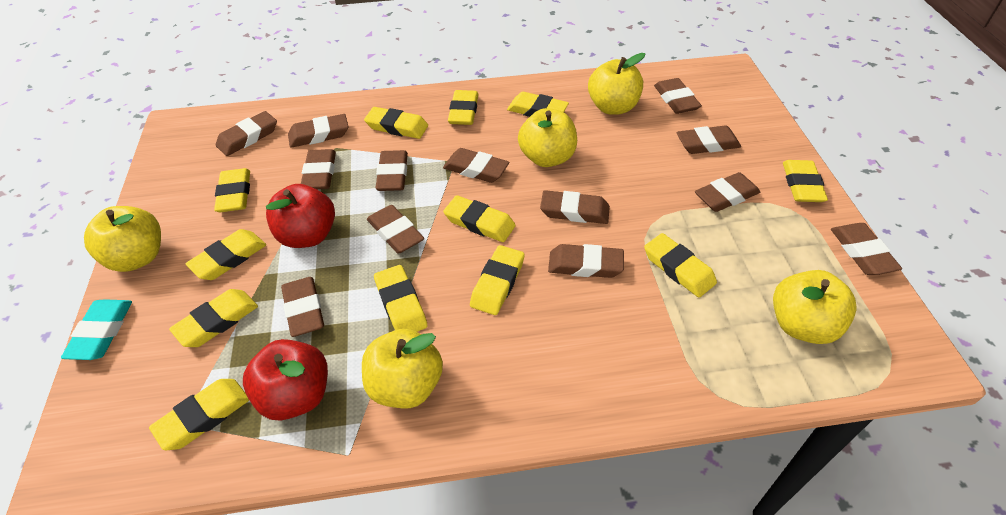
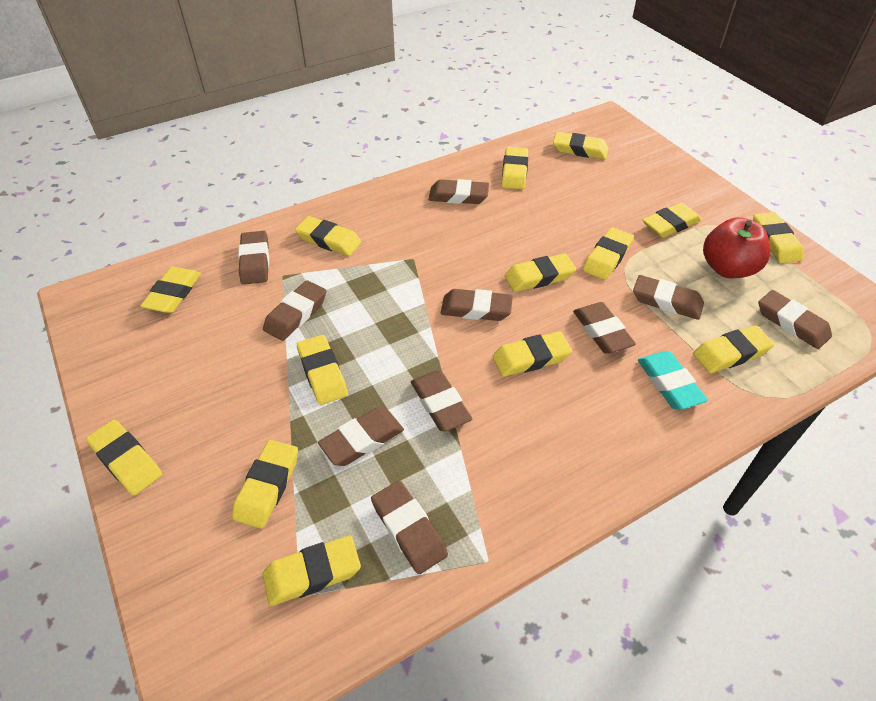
brown eraser: 13 -> 10
red apple: 2 -> 1
yellow apple: 5 -> 0
yellow eraser: 12 -> 14

